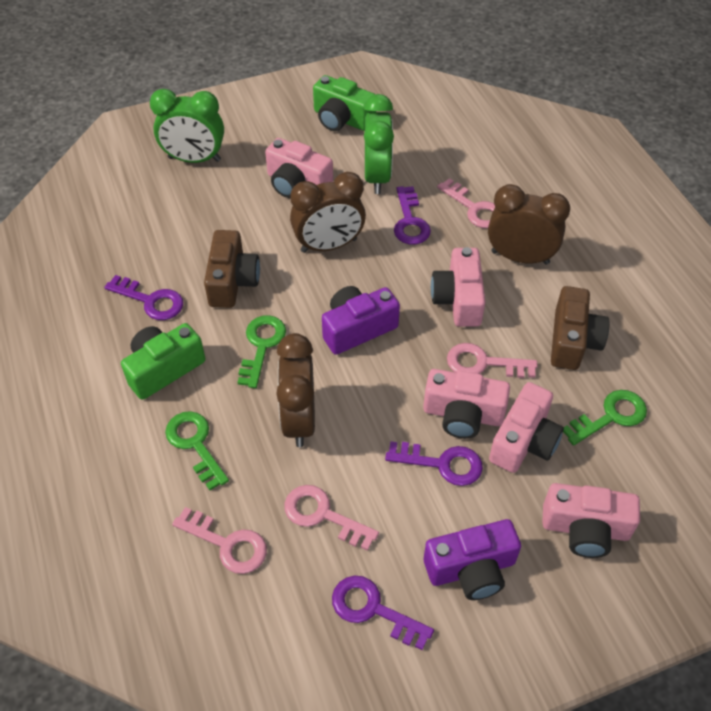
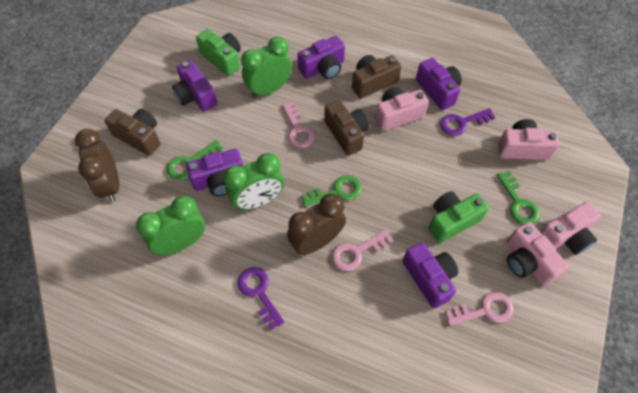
brown camera: 2 -> 3
brown clock: 3 -> 2
green clock: 2 -> 3
pink camera: 5 -> 4
pink key: 4 -> 3
purple camera: 2 -> 5
purple key: 4 -> 2

